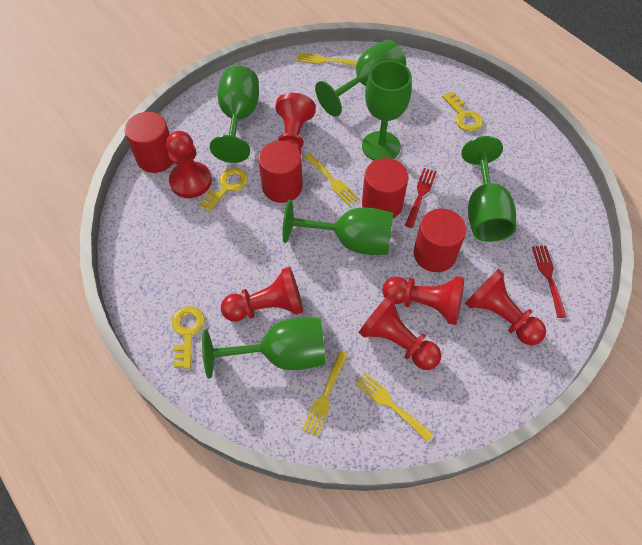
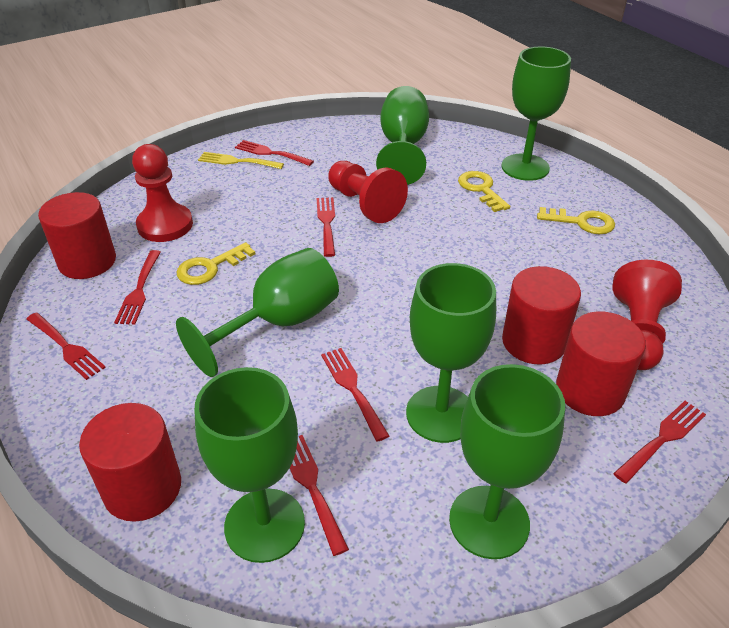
red fork: 2 -> 7
red pawn: 6 -> 3
yellow fork: 4 -> 1

